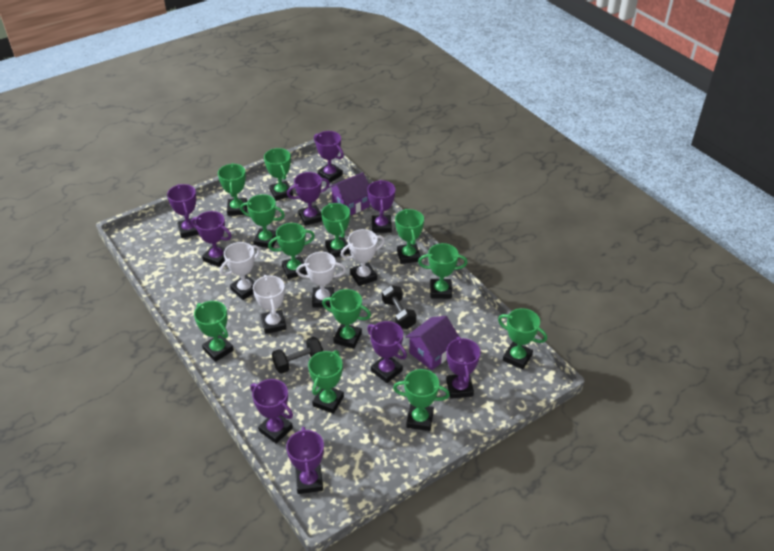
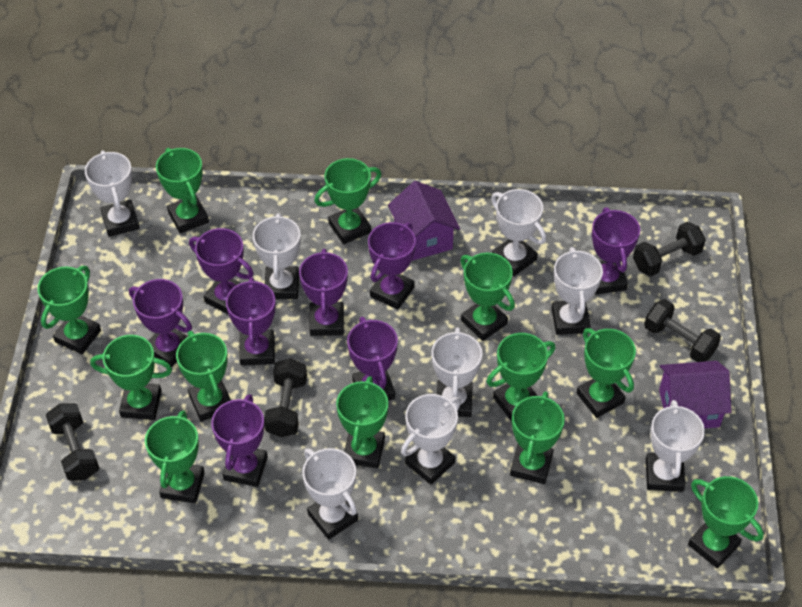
black dumbbell: 2 -> 4
purple trophy: 9 -> 8
white trophy: 4 -> 8

